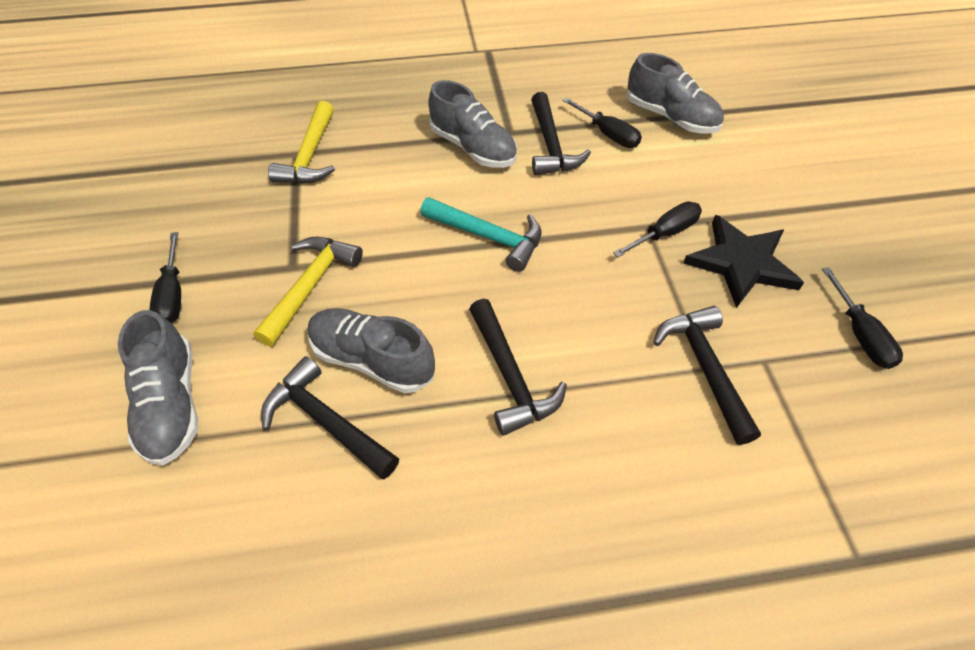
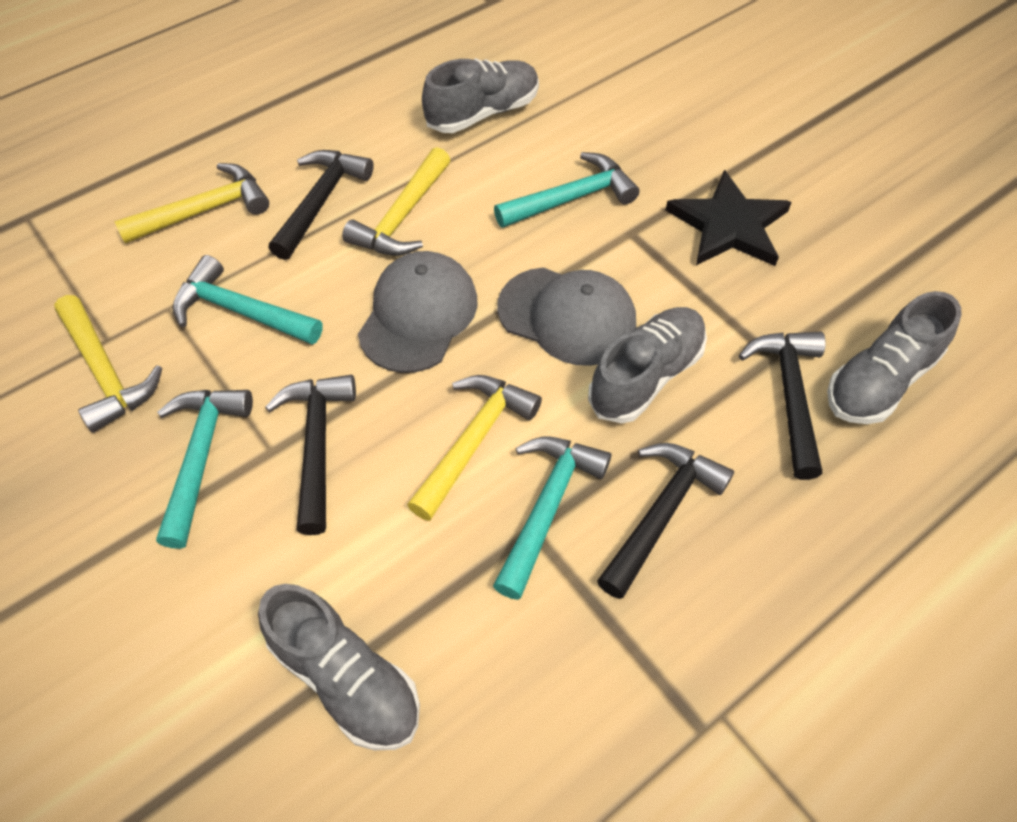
black screwdriver: 4 -> 0
grey cap: 0 -> 2
turquoise hammer: 1 -> 4
yellow hammer: 2 -> 4

